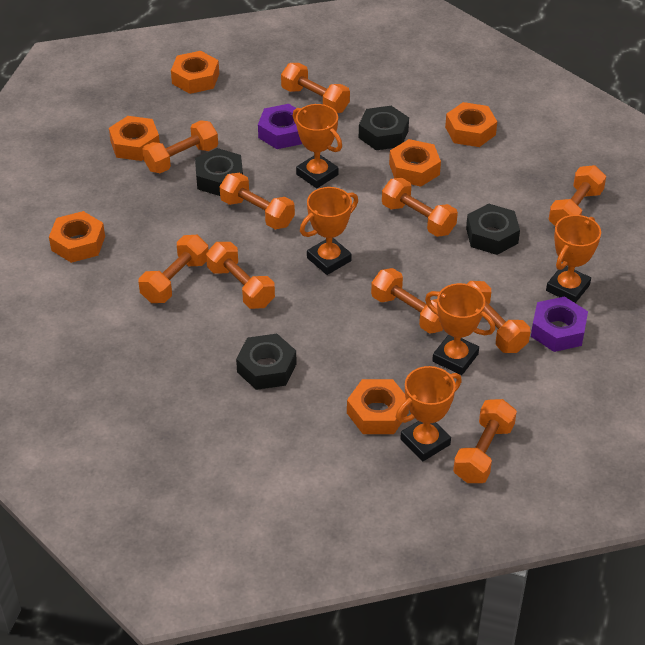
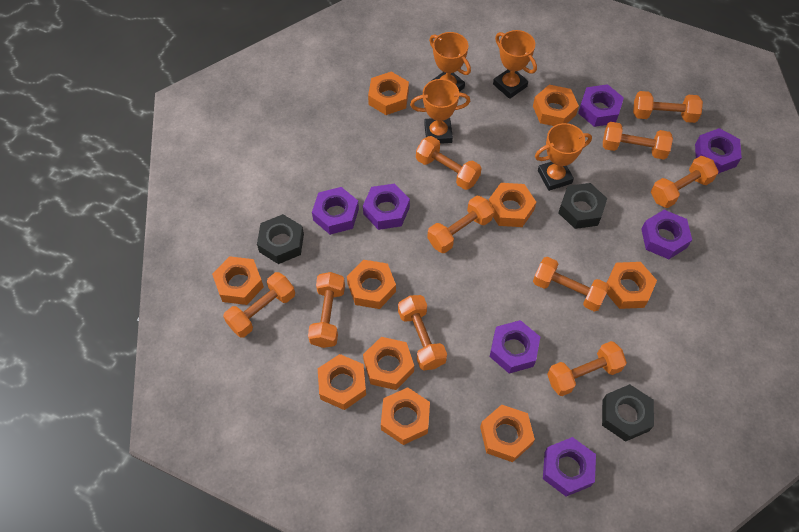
black nut: 4 -> 3
orange nut: 6 -> 10
orange trophy: 5 -> 4
purple nut: 2 -> 7

